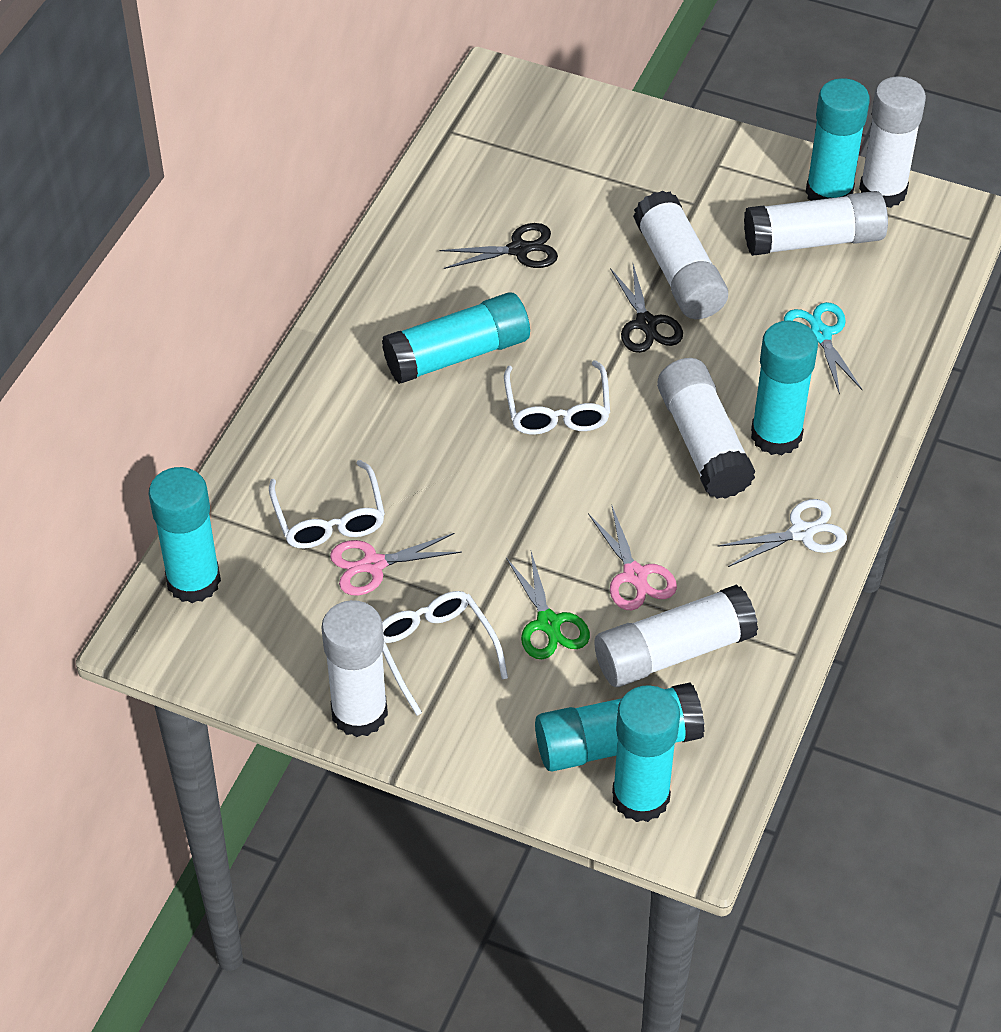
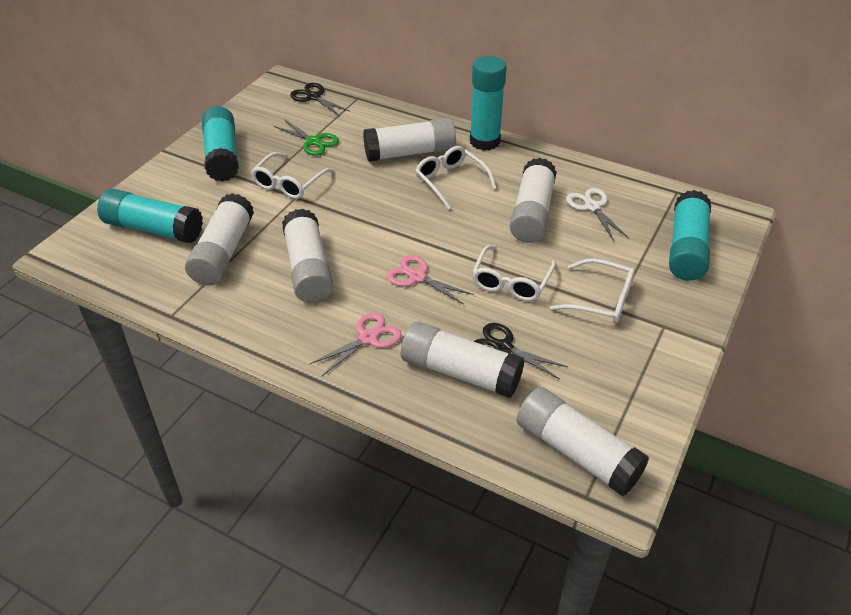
turquoise glue stick: 6 -> 4
turquoise scissors: 1 -> 0
white glasses: 3 -> 4

